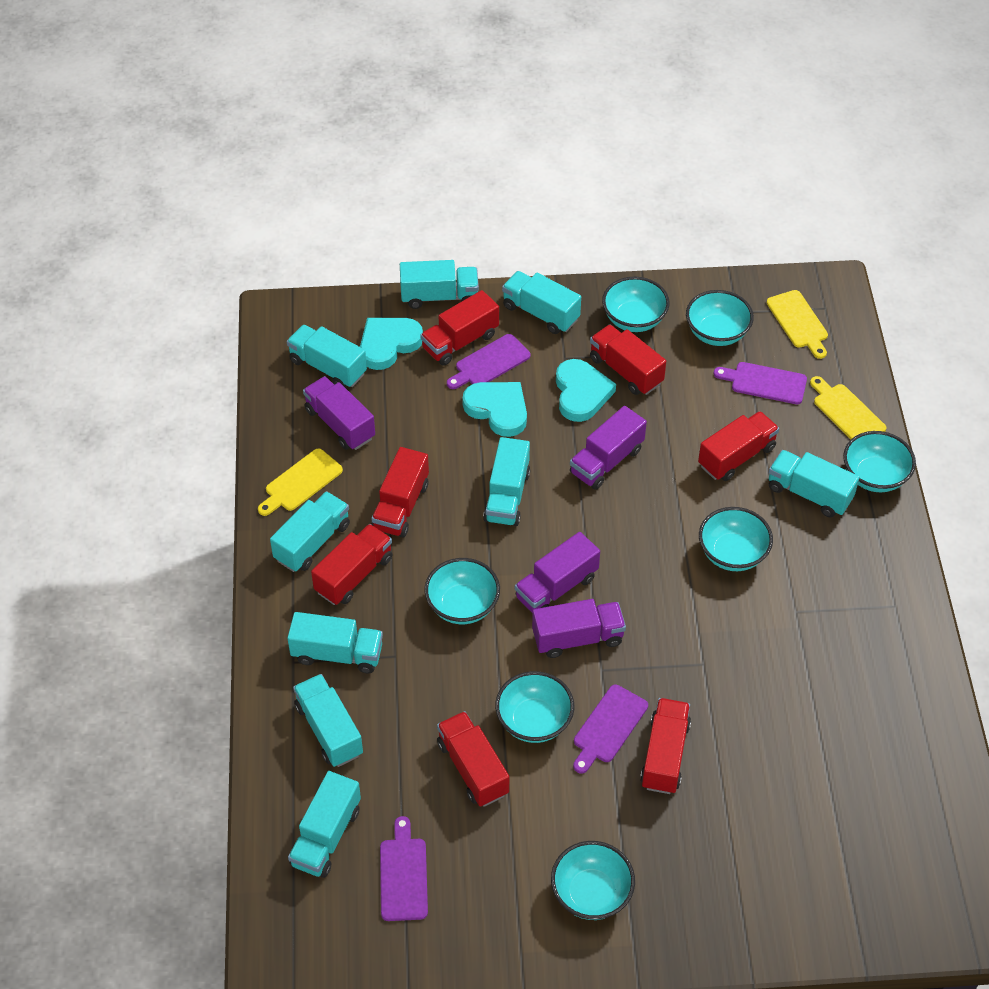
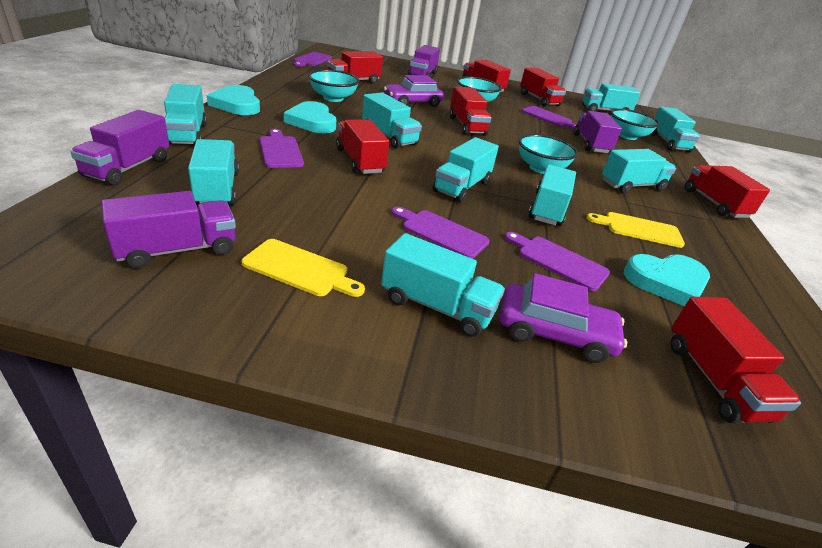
purple car: 0 -> 2
purple cutting board: 4 -> 5
turquoise bowl: 7 -> 4
yellow cutting board: 3 -> 2

